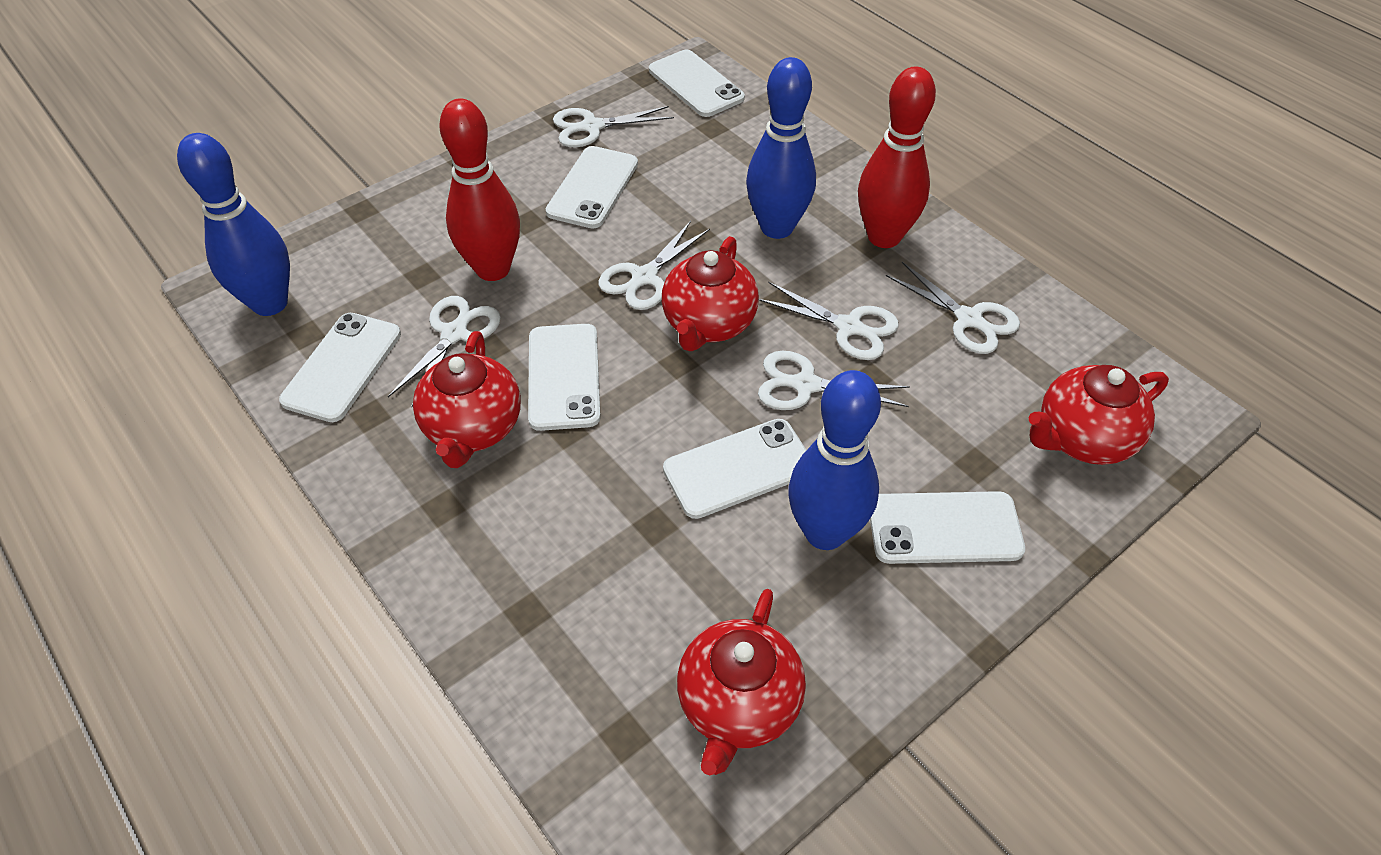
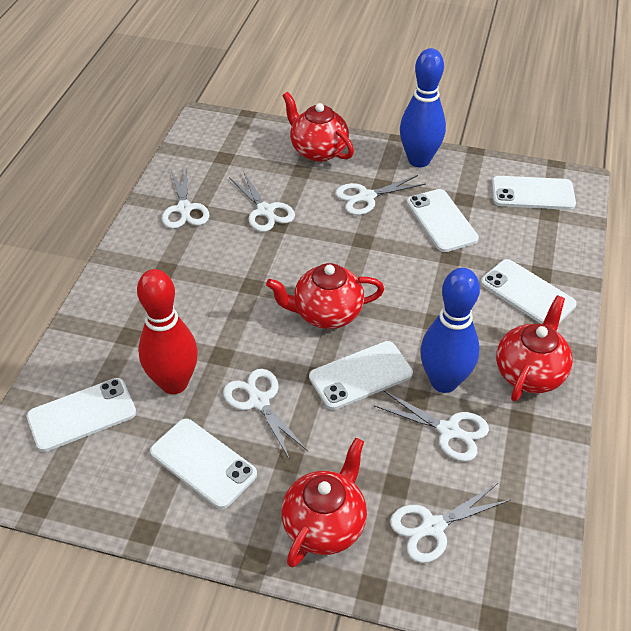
blue bowling pin: 3 -> 2
red bowling pin: 2 -> 1

